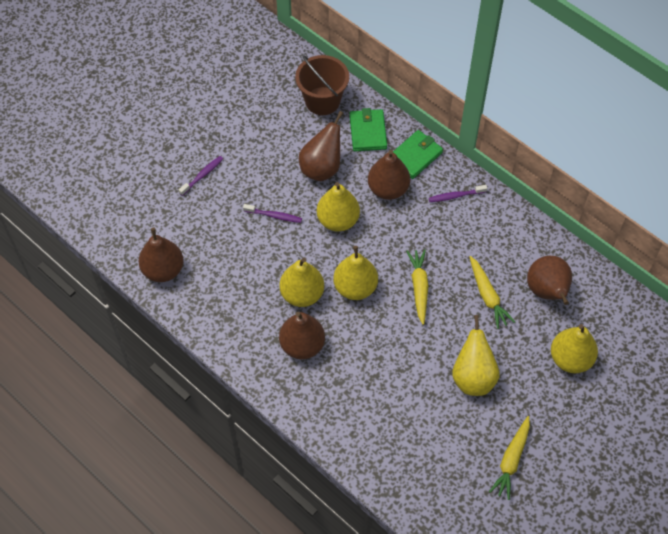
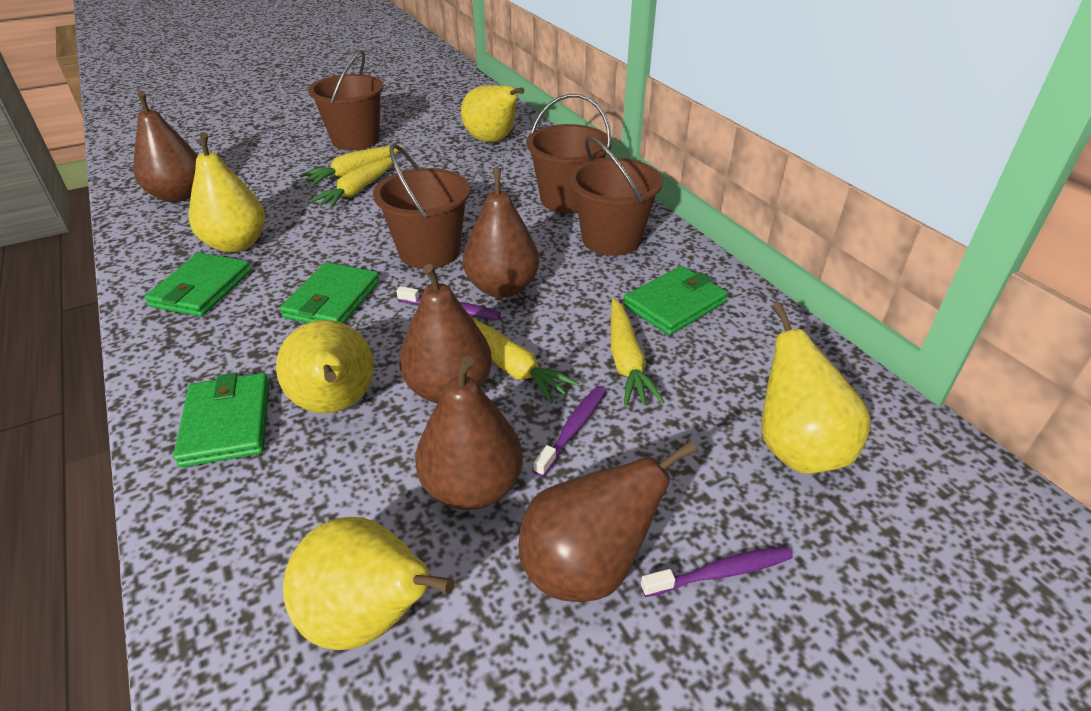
brown bucket: 1 -> 4
green wallet: 2 -> 4
yellow carrot: 3 -> 4

